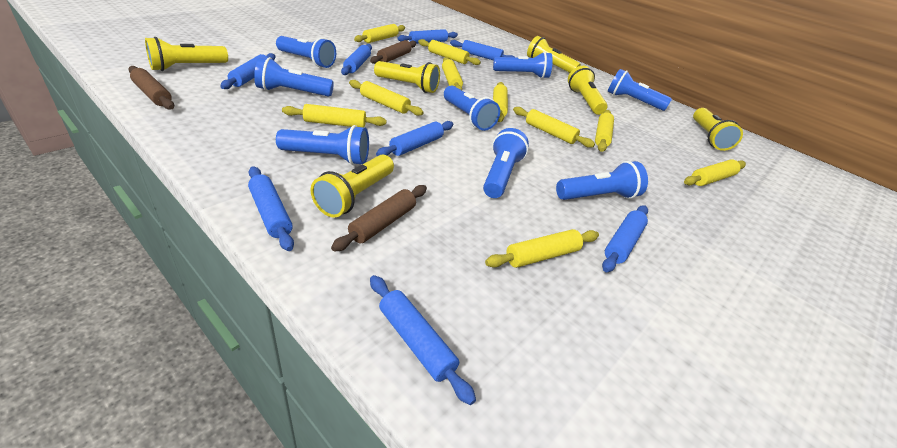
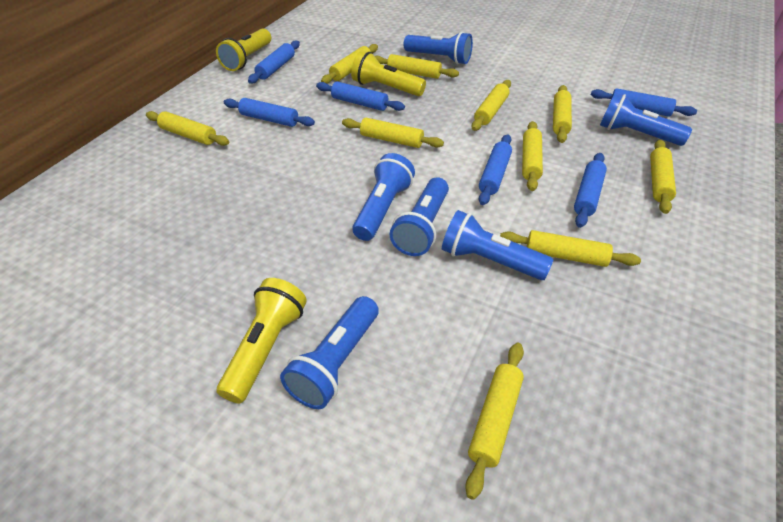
blue flashlight: 8 -> 6
blue rolling pin: 8 -> 6
brown rolling pin: 3 -> 0
yellow flashlight: 6 -> 3

